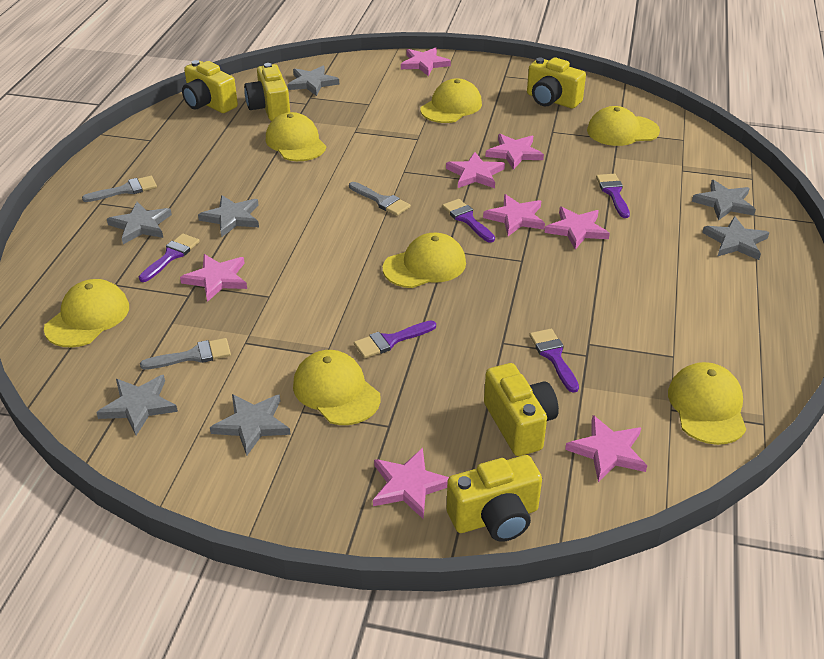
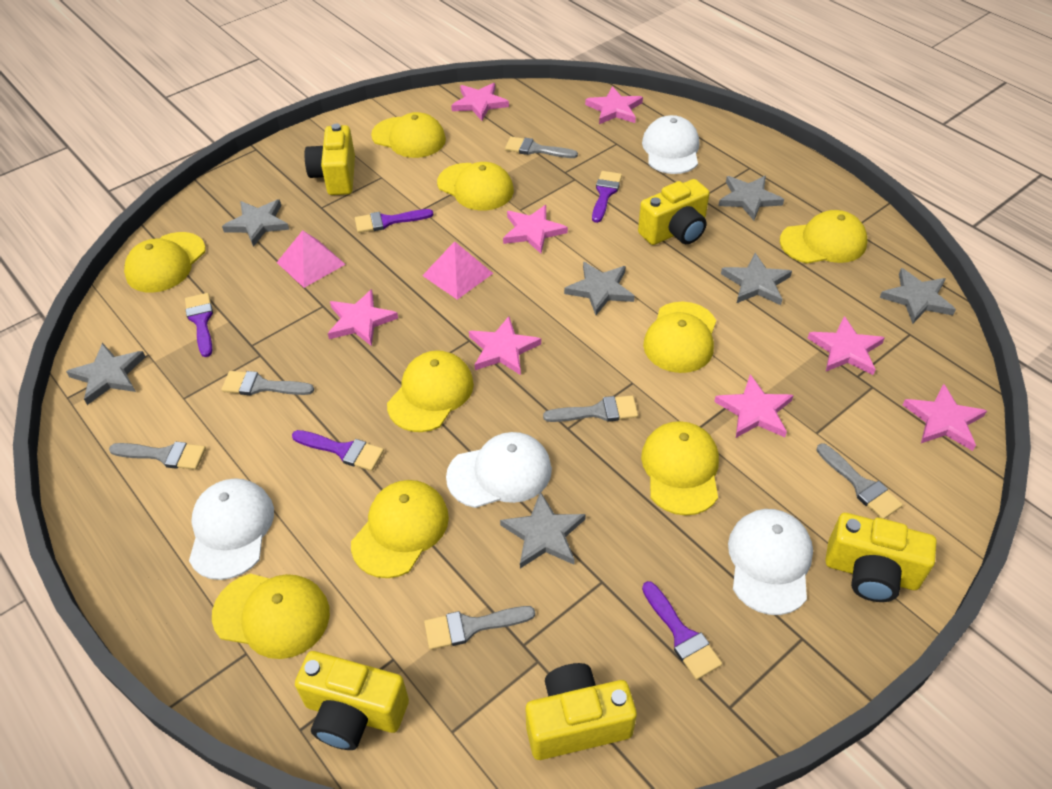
grey brush: 3 -> 6
pink pyramid: 0 -> 2
white cap: 0 -> 4
yellow cap: 7 -> 9

